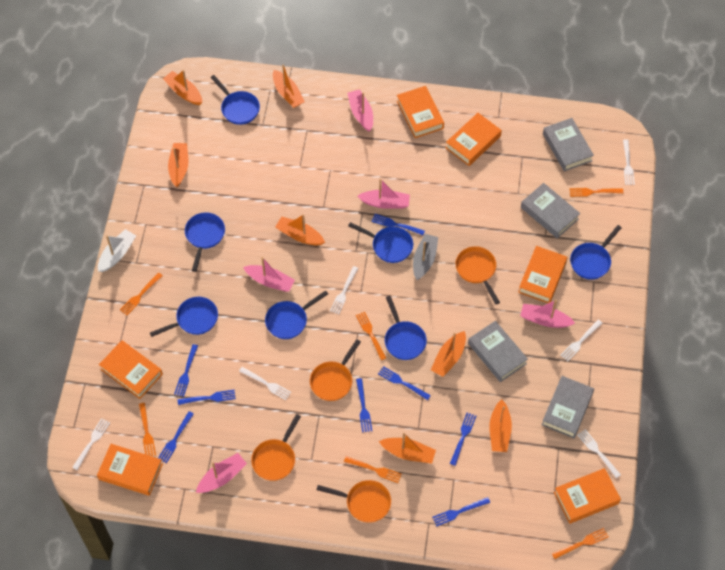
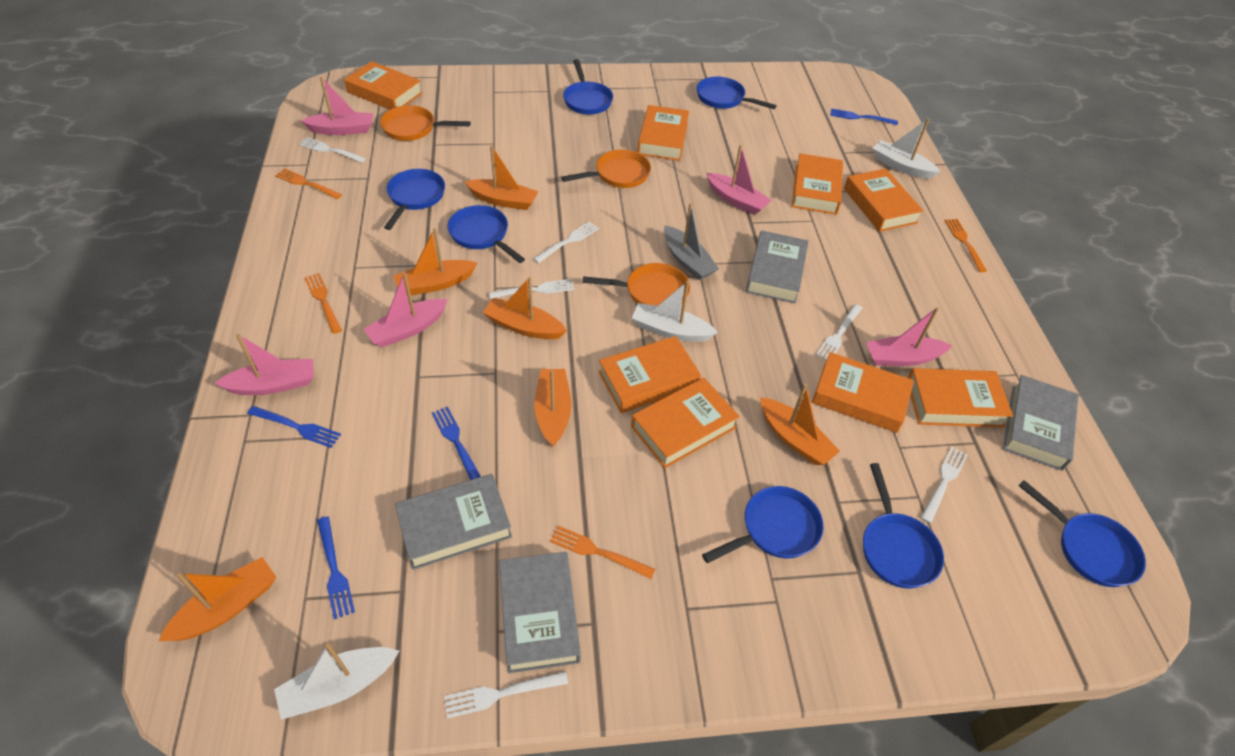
blue fork: 8 -> 4
orange boat: 7 -> 6
orange book: 6 -> 8
orange fork: 6 -> 4
orange pan: 4 -> 3
white boat: 1 -> 3

